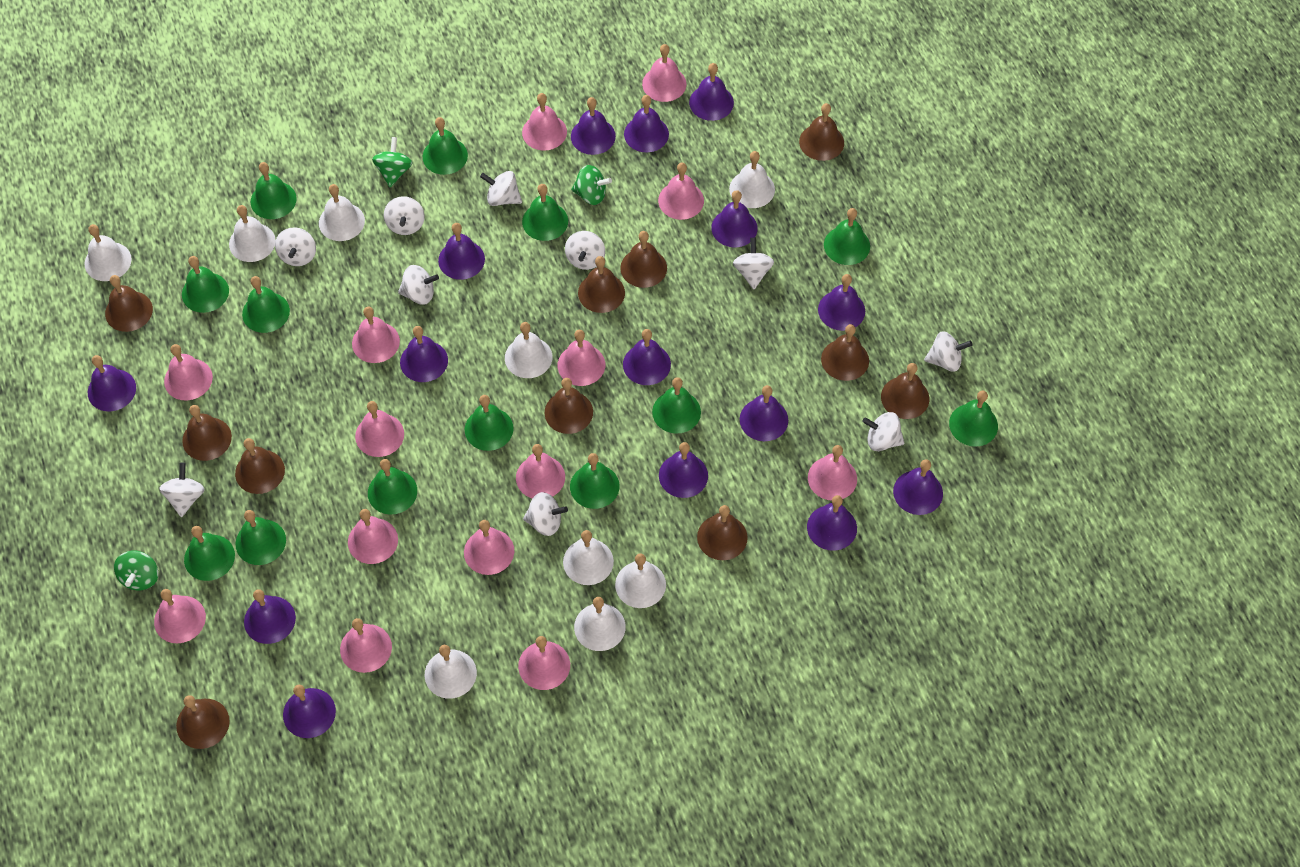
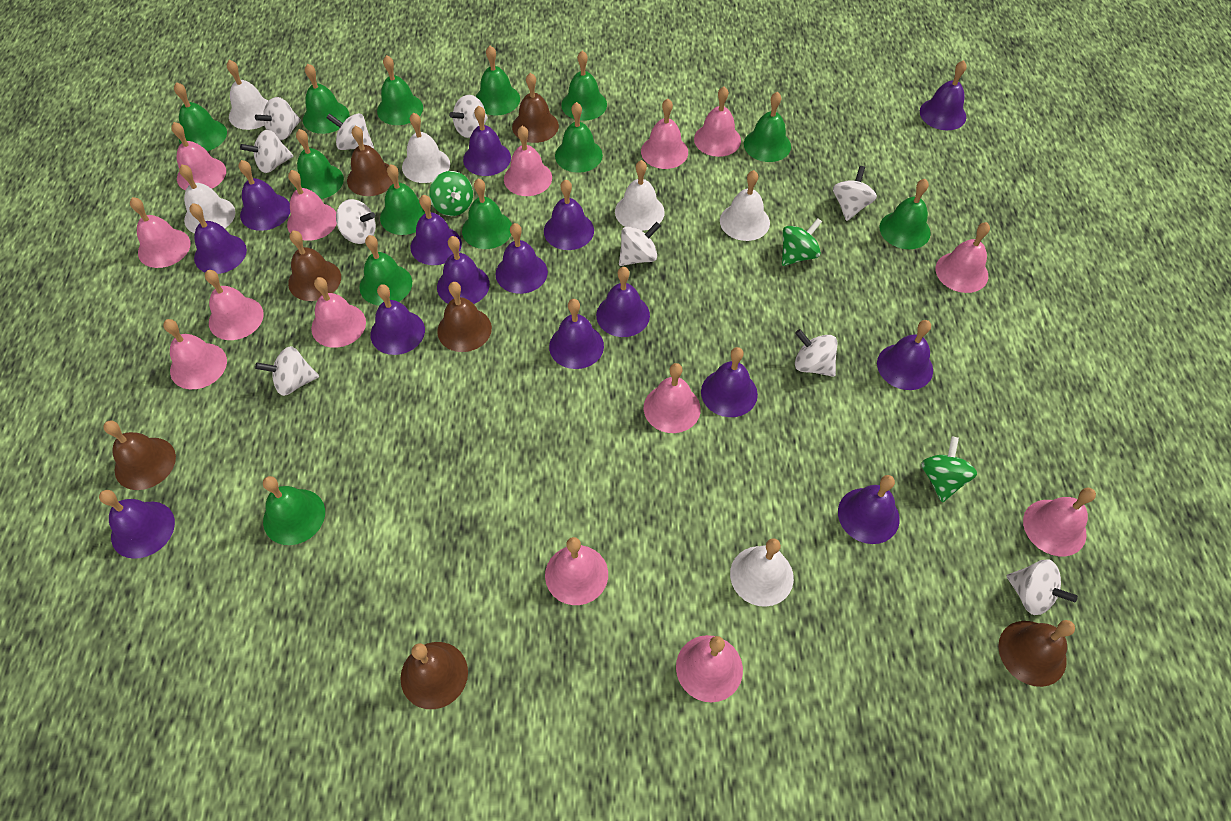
brown bell: 11 -> 7
white bell: 9 -> 6

